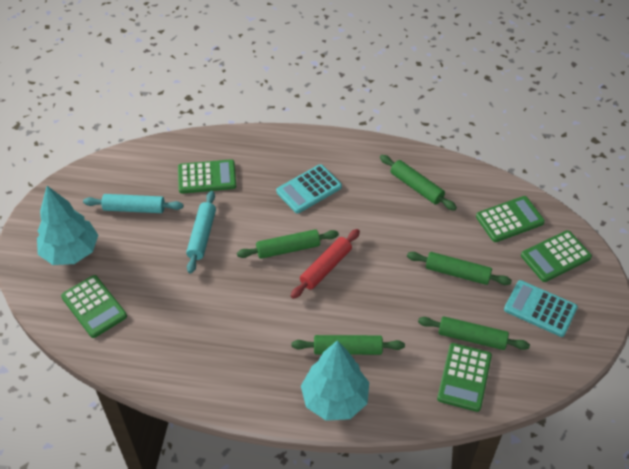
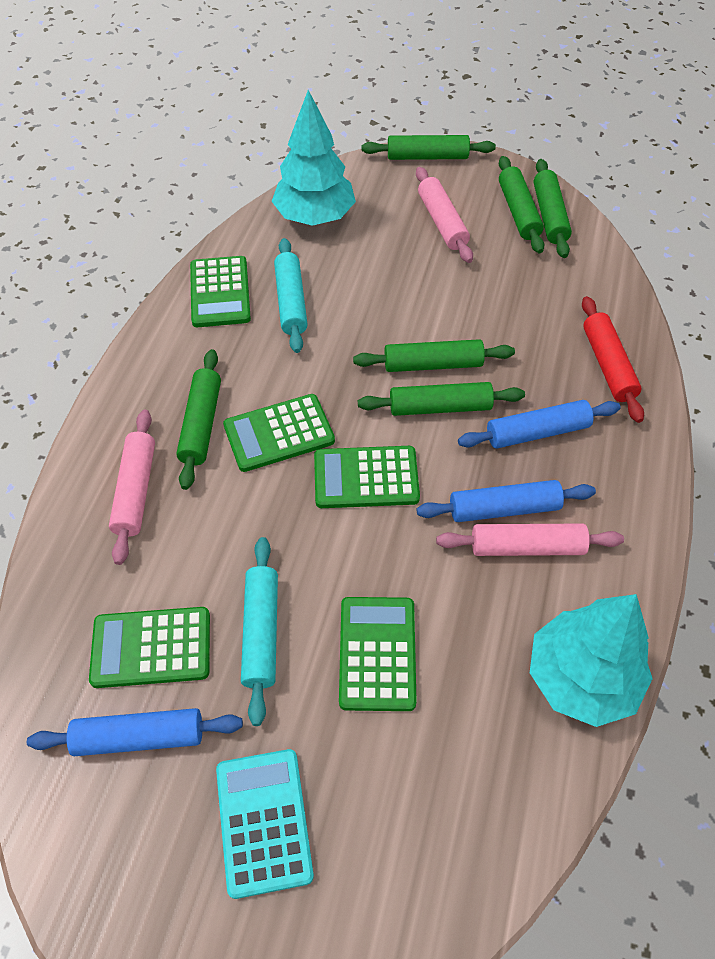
blue rolling pin: 0 -> 3
green rolling pin: 5 -> 6
pink rolling pin: 0 -> 3
turquoise calculator: 2 -> 1

